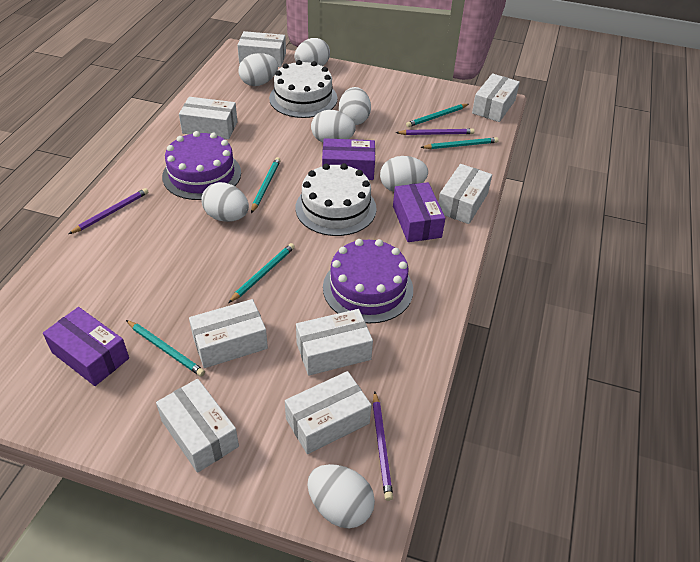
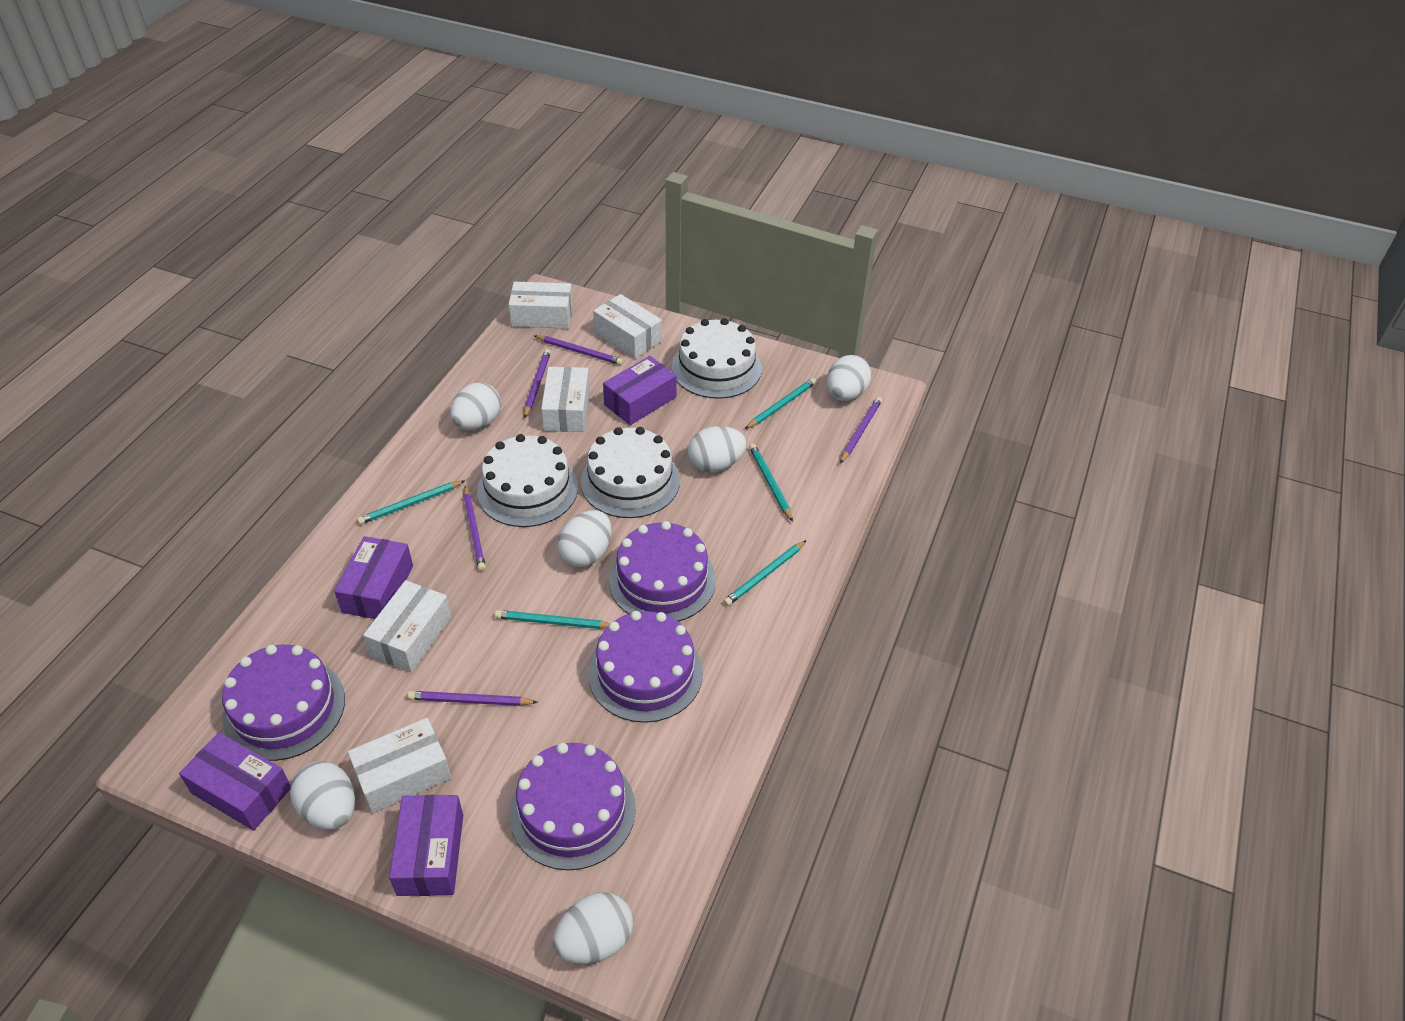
purple box: 3 -> 4
purple cake: 2 -> 4
purple pencil: 3 -> 5
white box: 8 -> 5
white cake: 2 -> 3
white egg: 7 -> 6

